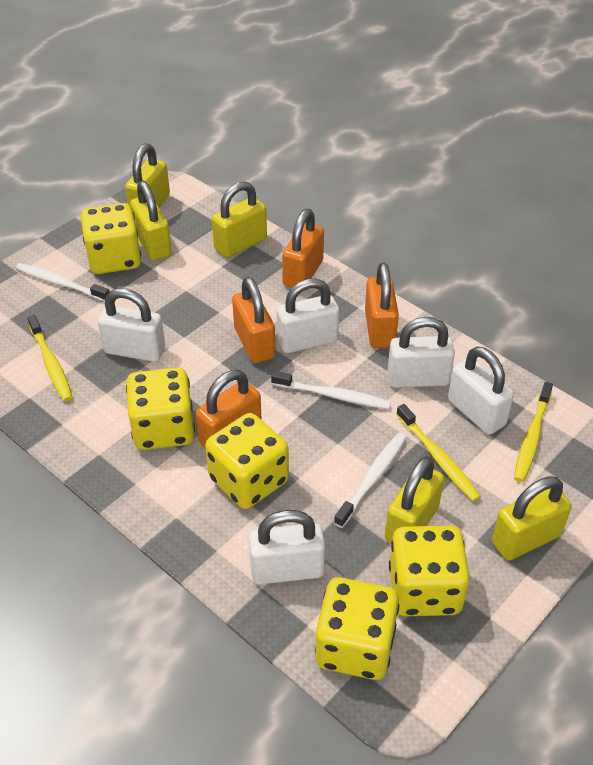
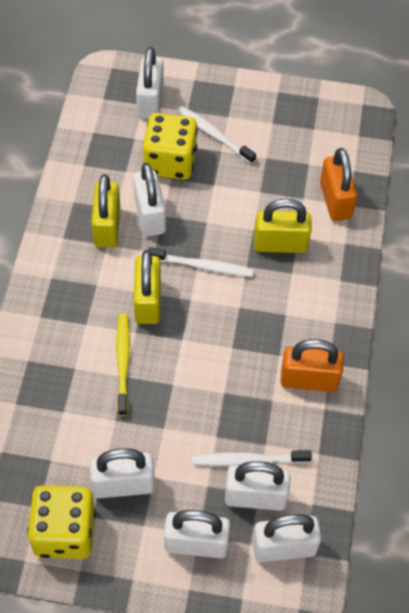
orange padlock: 4 -> 2
white padlock: 5 -> 6
yellow dice: 5 -> 2
yellow padlock: 5 -> 3
yellow toothbrush: 3 -> 1

